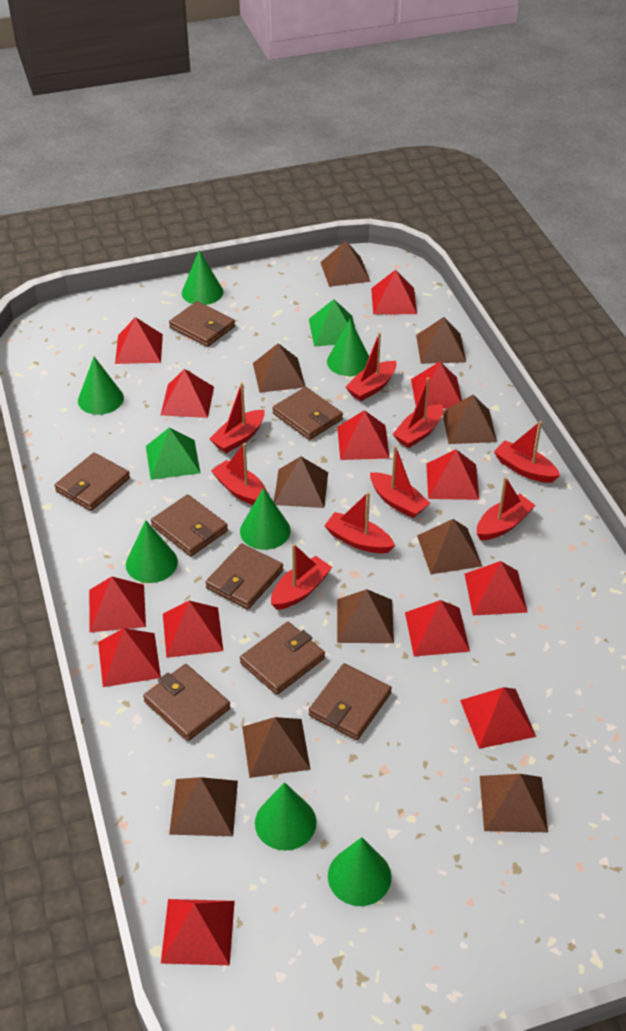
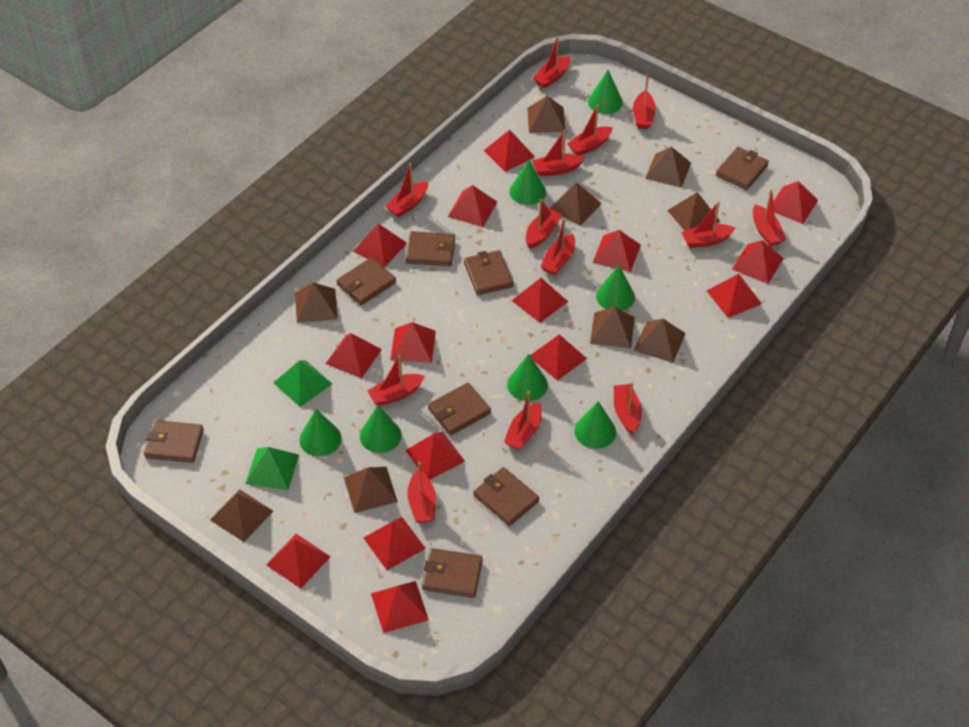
brown pyramid: 10 -> 9
red boat: 9 -> 13
red pyramid: 13 -> 15

